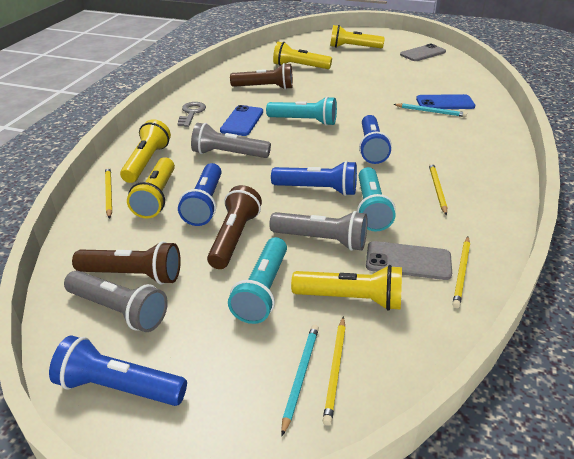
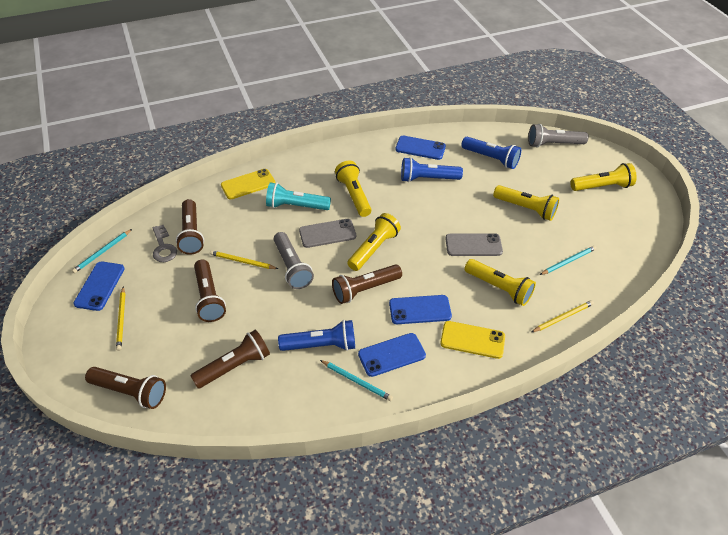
blue flashlight: 4 -> 3
blue phone: 2 -> 4
brown flashlight: 3 -> 5
grey flashlight: 3 -> 2
turquoise flashlight: 3 -> 1
turquoise pencil: 2 -> 3
yellow pencil: 4 -> 3
yellow phone: 0 -> 2

